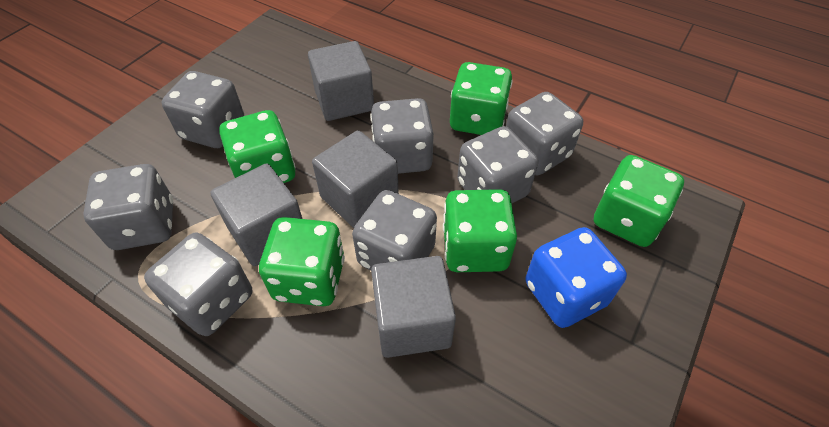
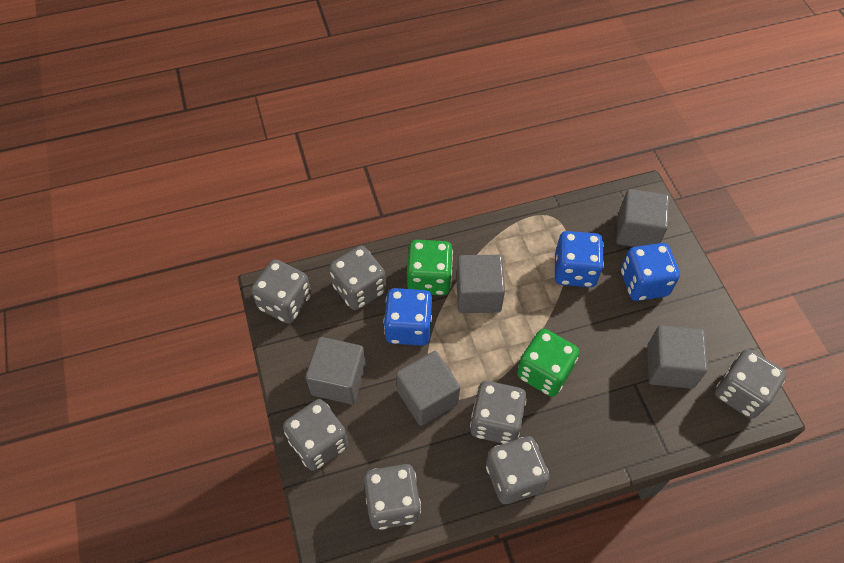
blue dice: 1 -> 3
green dice: 5 -> 2
grey cube: 4 -> 5

